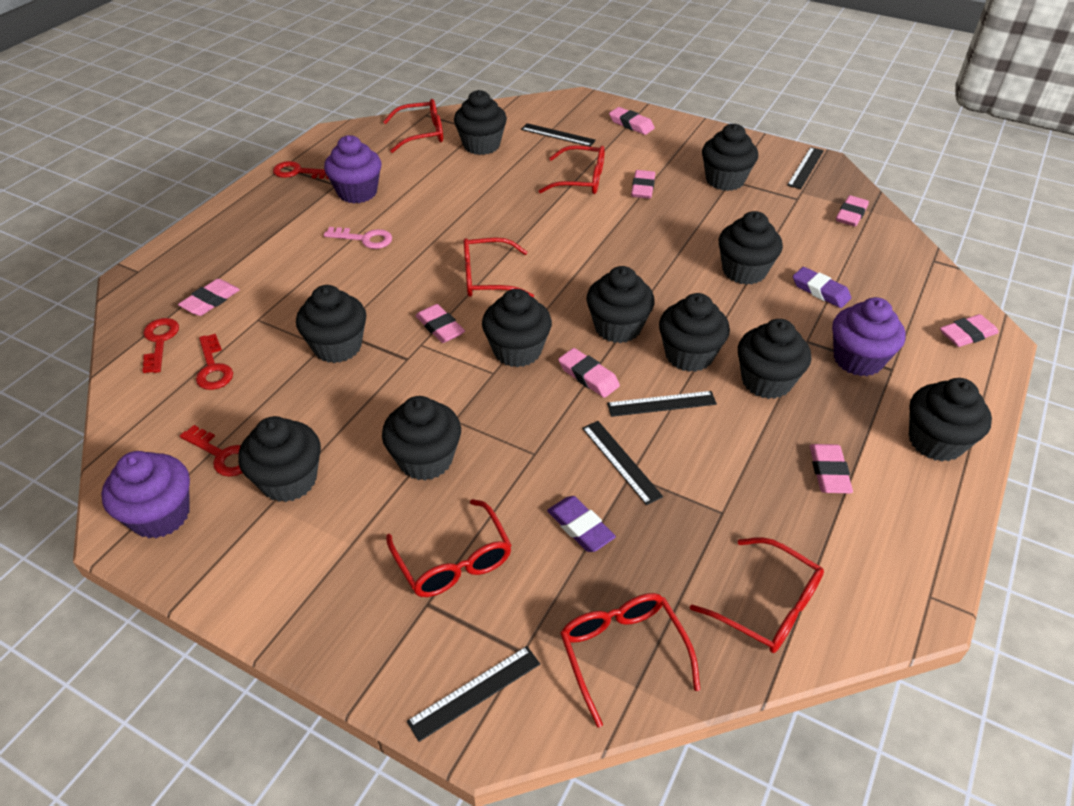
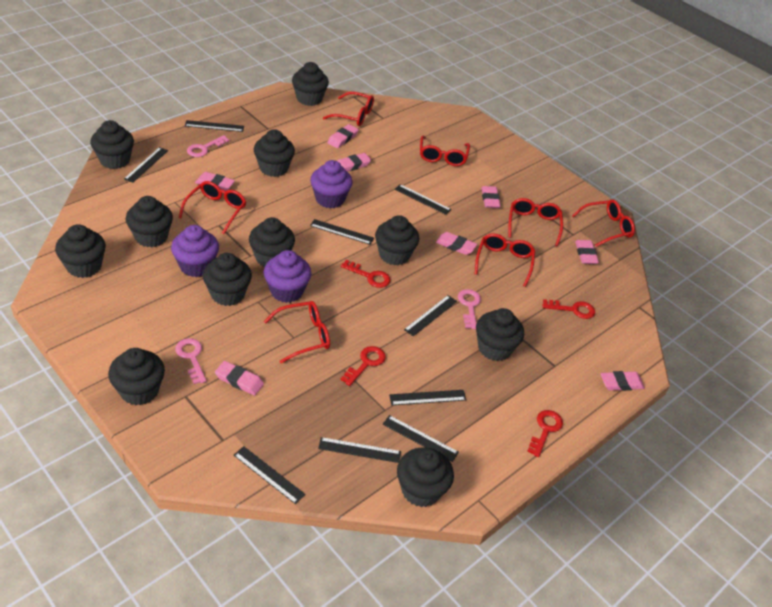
black ruler: 5 -> 9
pink key: 1 -> 3
purple eraser: 2 -> 0
red glasses: 6 -> 7

